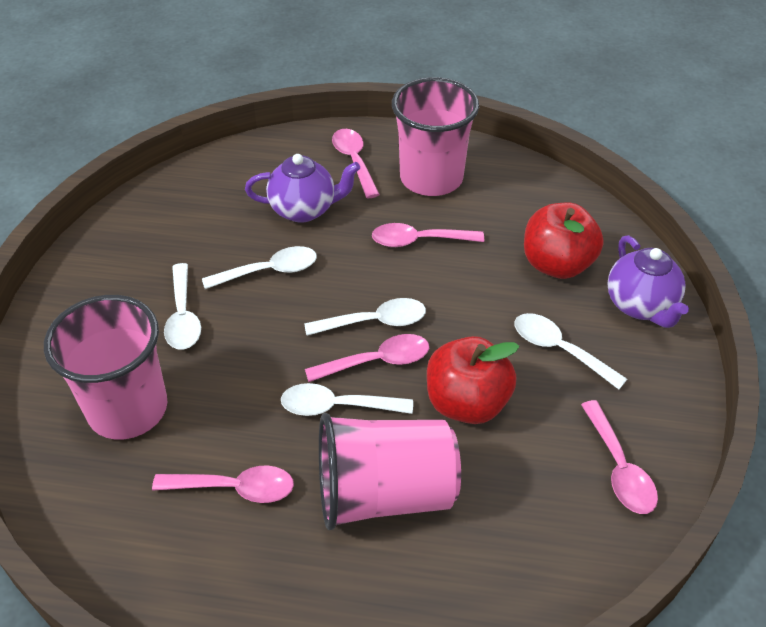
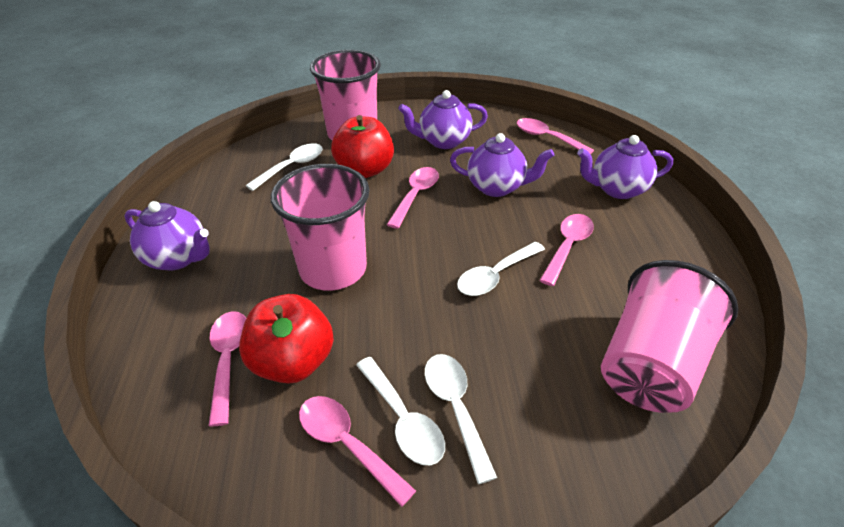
purple teapot: 2 -> 4
white spoon: 5 -> 4

